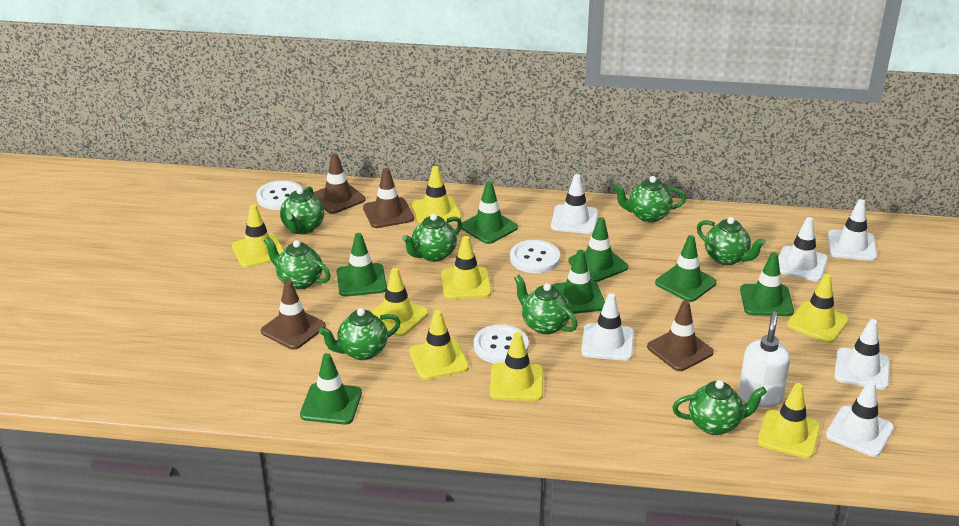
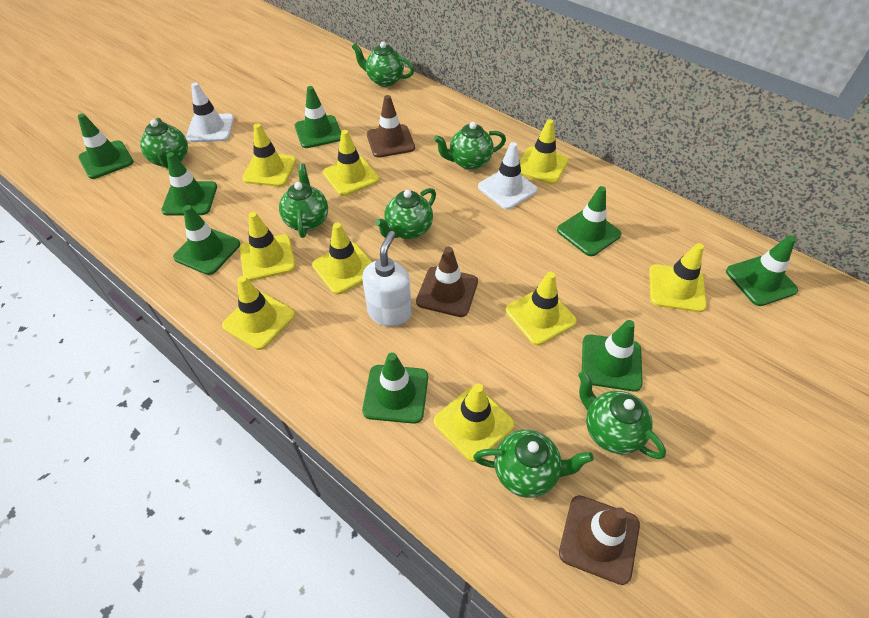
brown traffic cone: 4 -> 3
green teapot: 8 -> 7
green traffic cone: 7 -> 8
white button: 3 -> 0
white traffic cone: 6 -> 2
yellow traffic cone: 8 -> 9

